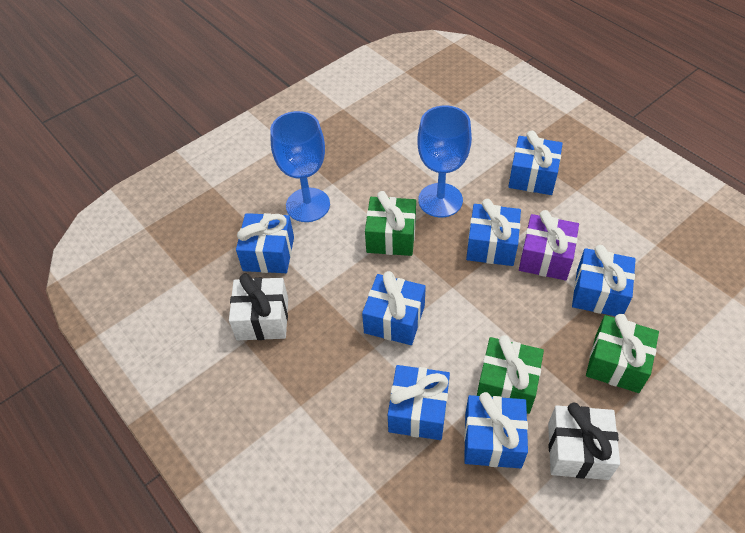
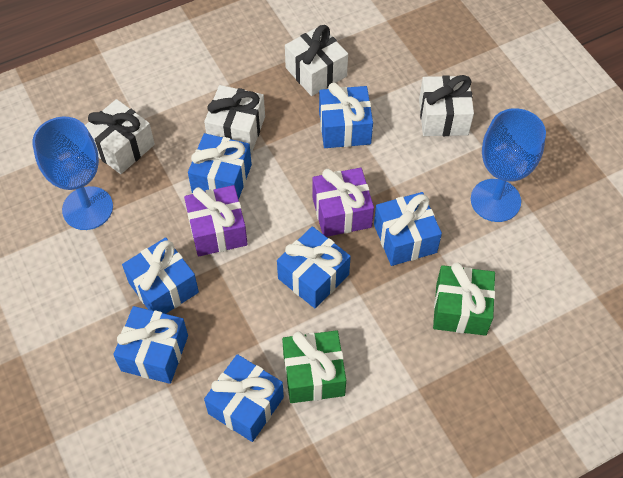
green gift: 3 -> 2
purple gift: 1 -> 2
white gift: 2 -> 4

